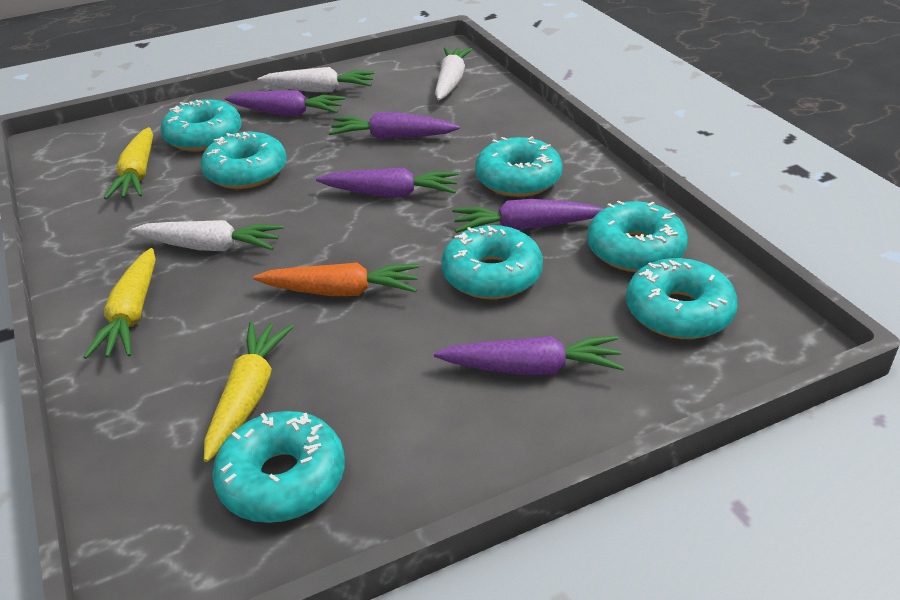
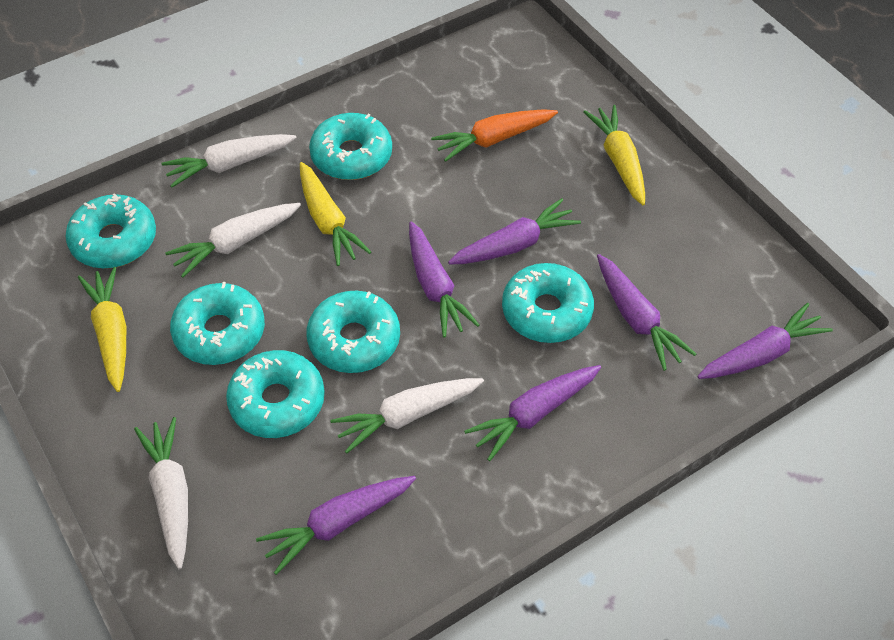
purple carrot: 5 -> 6
turquoise donut: 7 -> 6
white carrot: 3 -> 4

